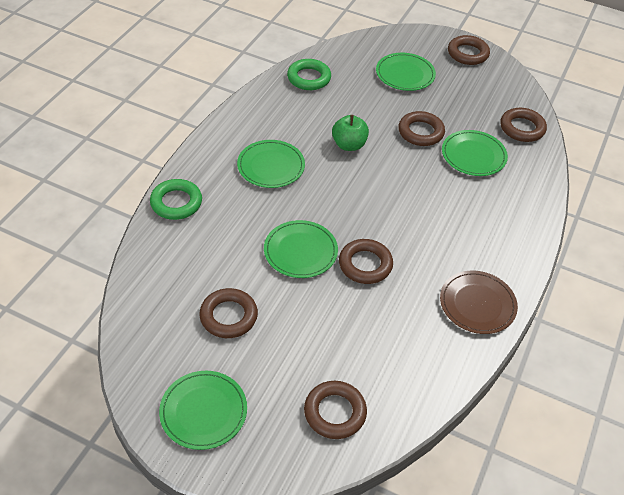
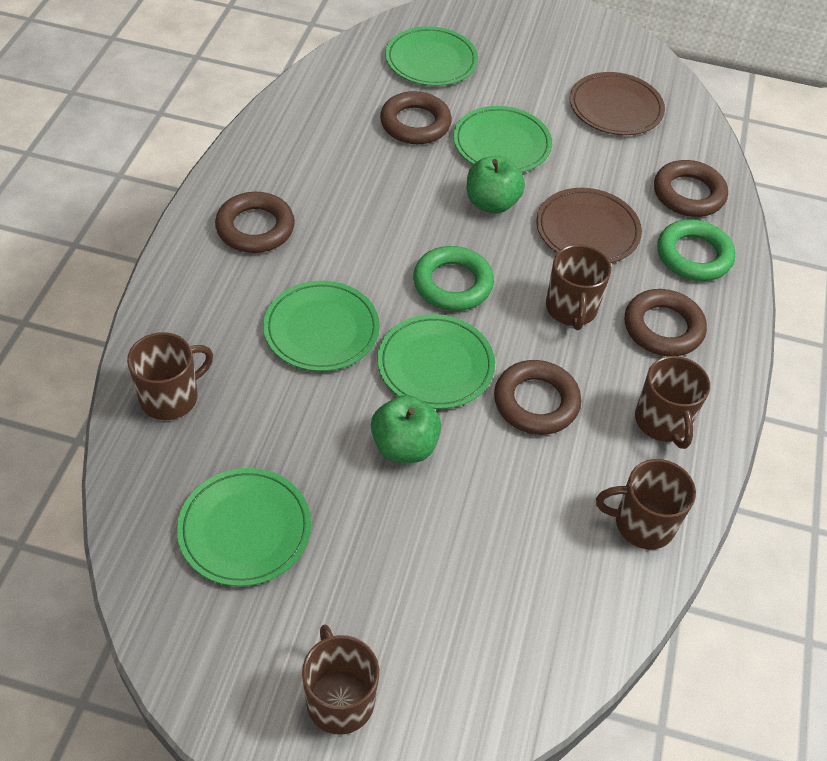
brown mug: 0 -> 5
brown plate: 1 -> 2
brown ring: 6 -> 5
green apple: 1 -> 2

